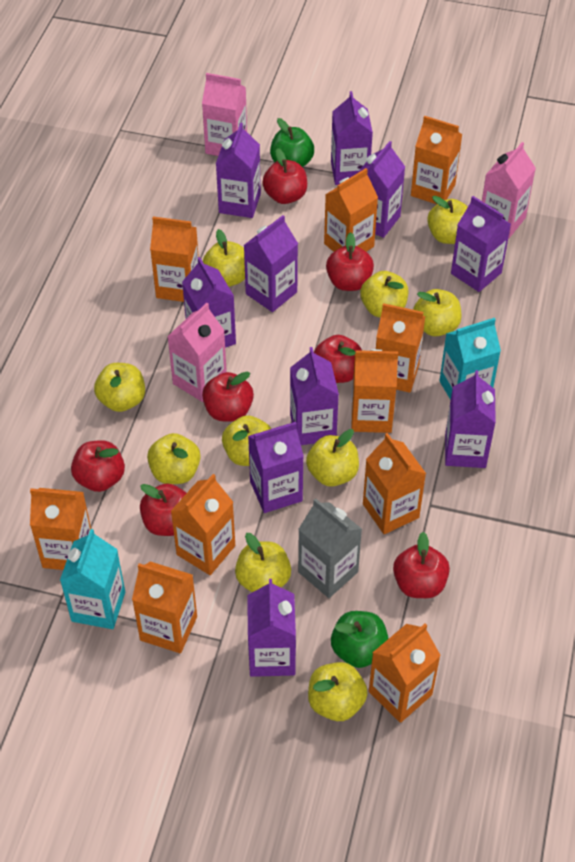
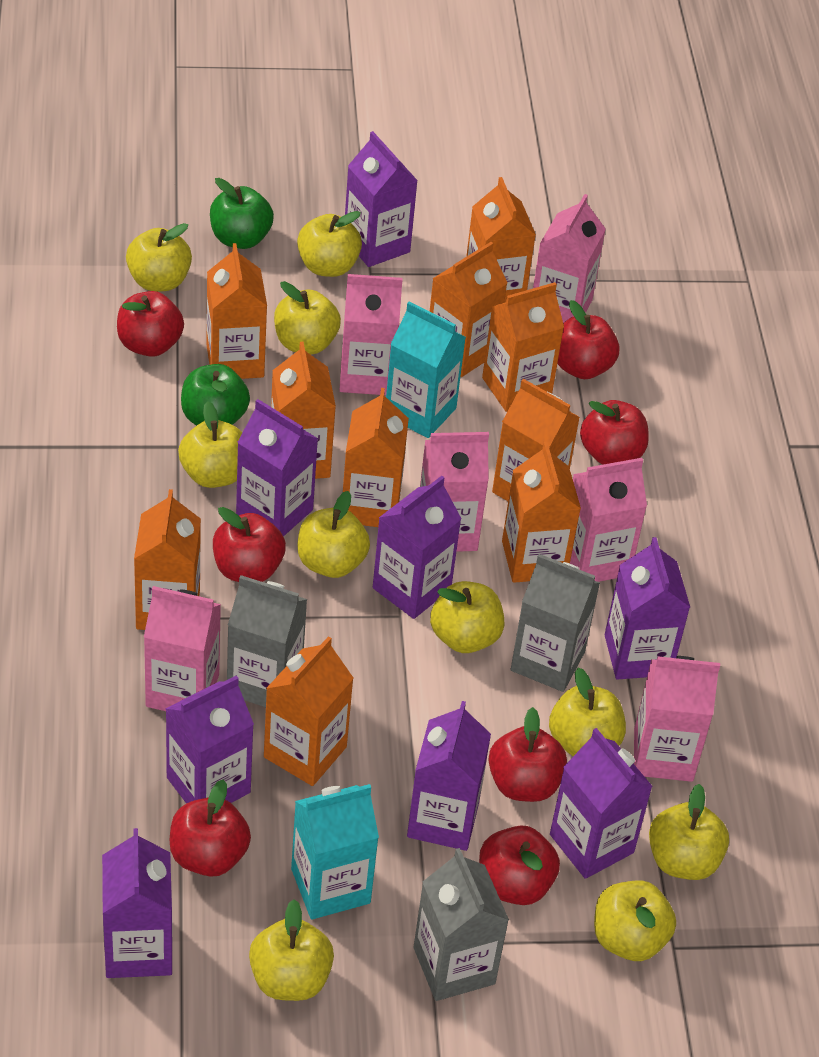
grey carton: 1 -> 3
pink carton: 3 -> 6
purple carton: 10 -> 8

